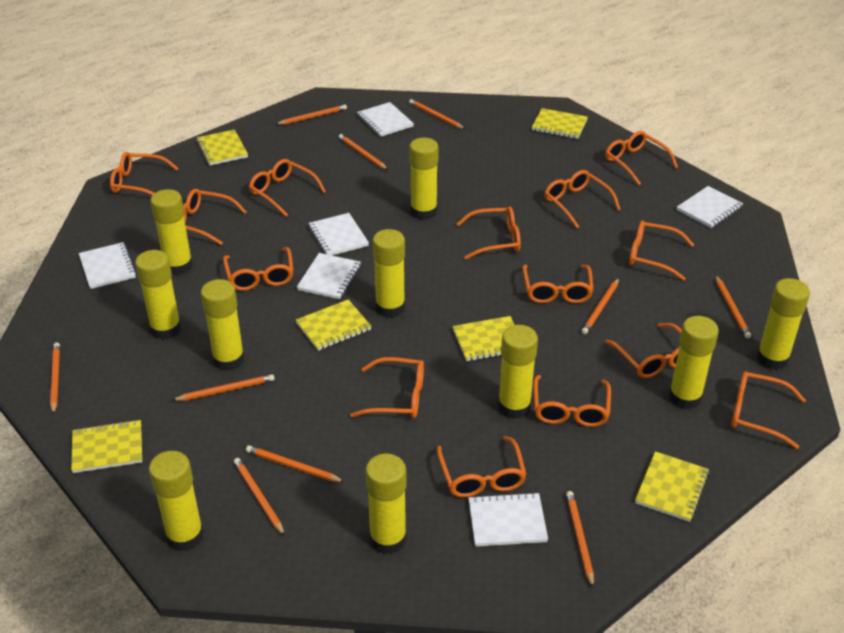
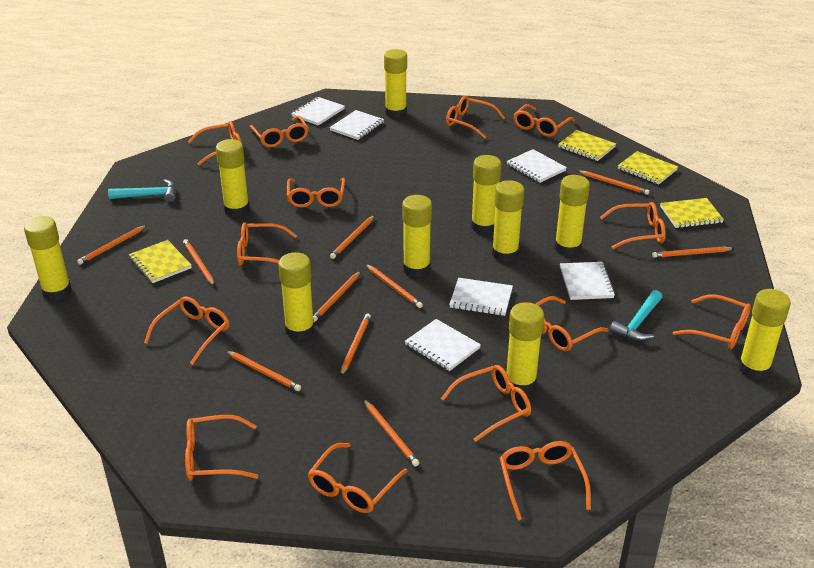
turquoise hammer: 0 -> 2
yellow notebook: 6 -> 4

